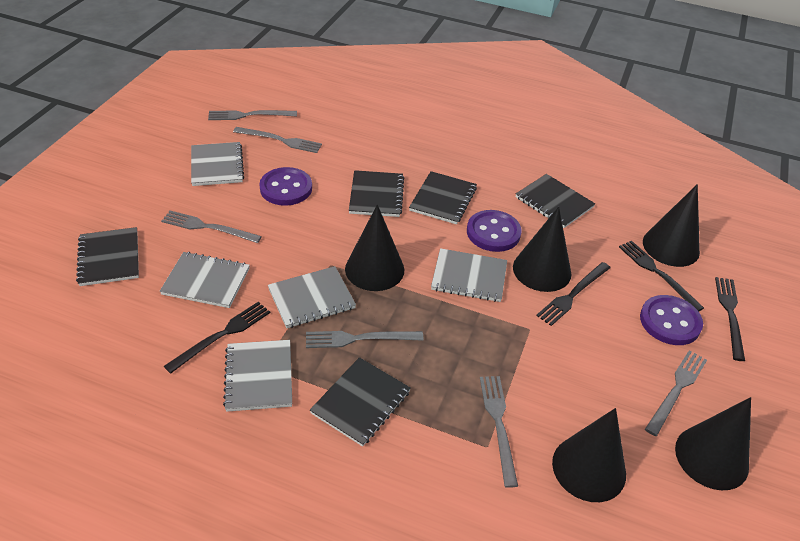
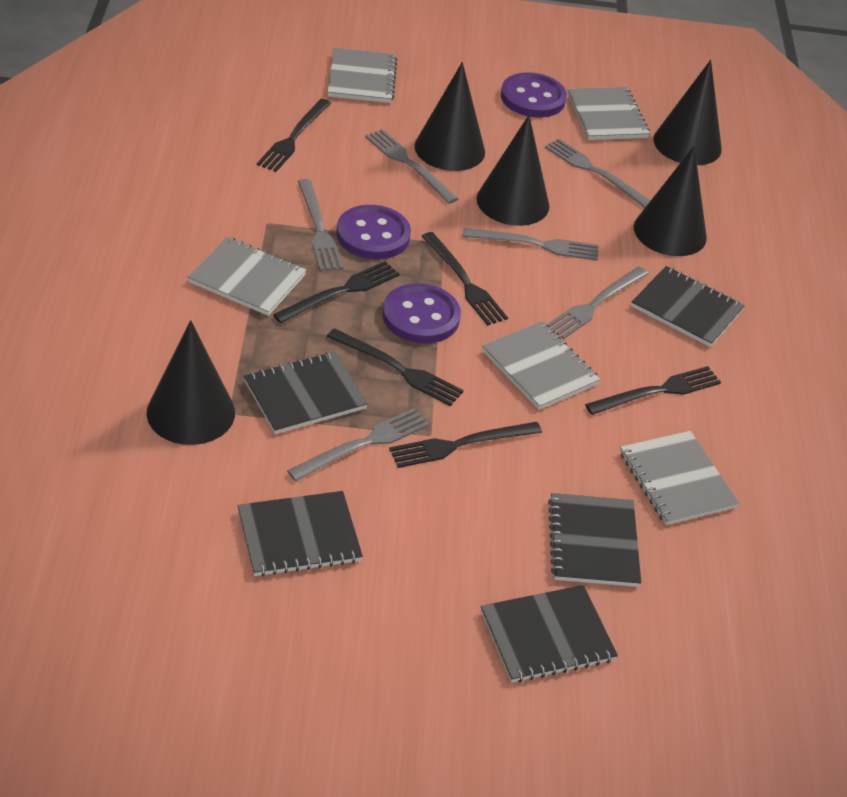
black fork: 4 -> 6

